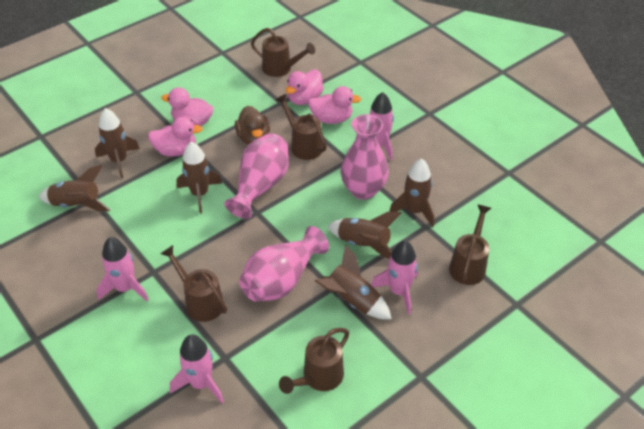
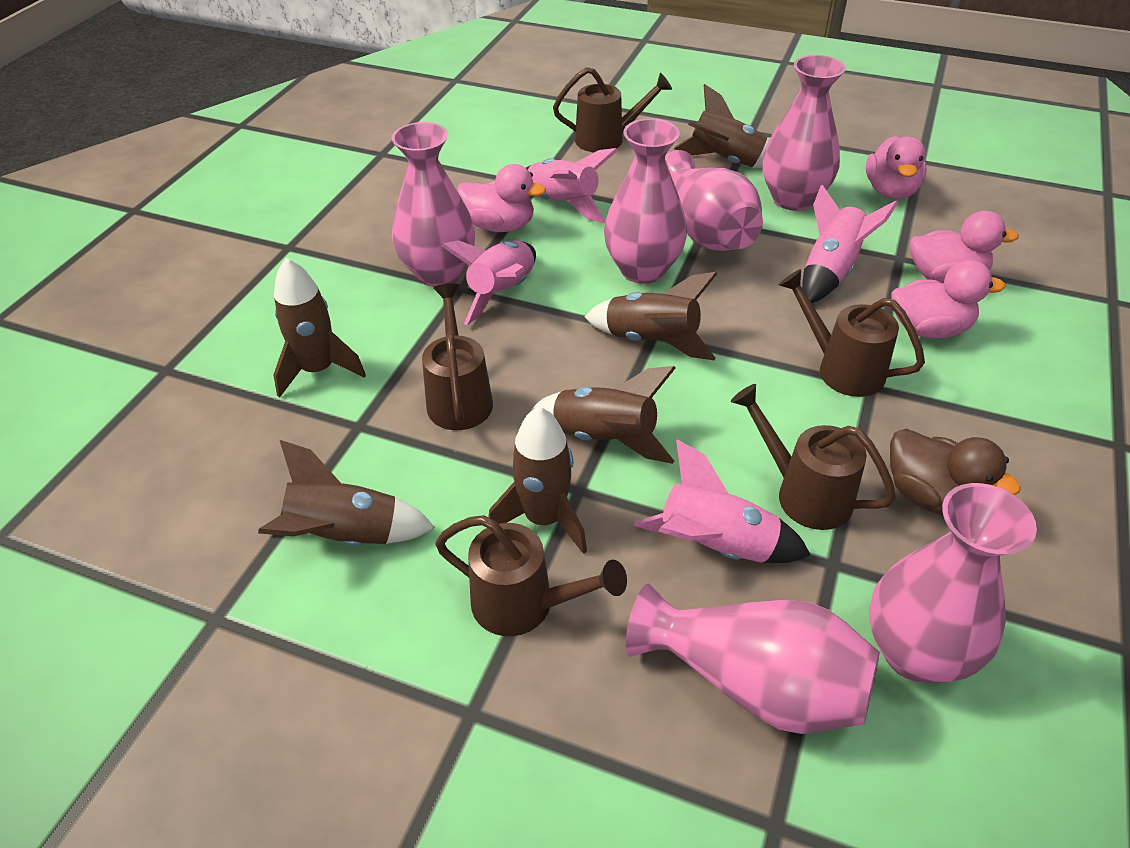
pink vase: 3 -> 6

